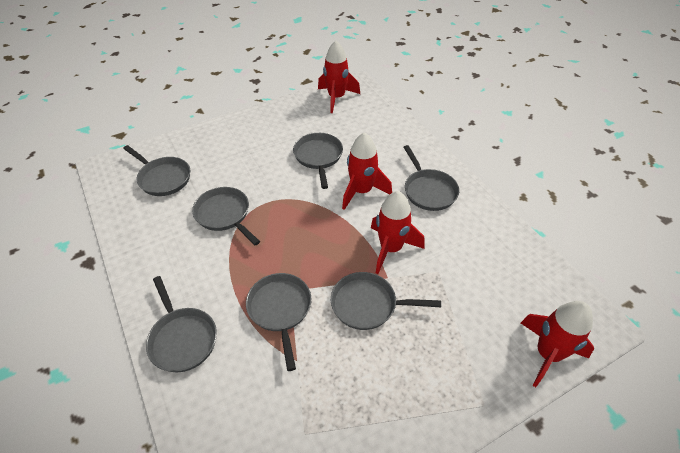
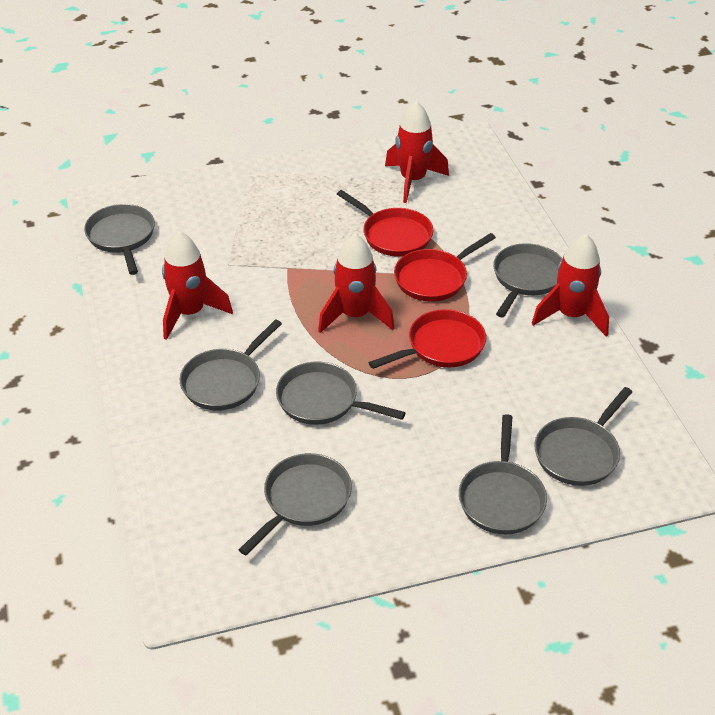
red pan: 0 -> 3

